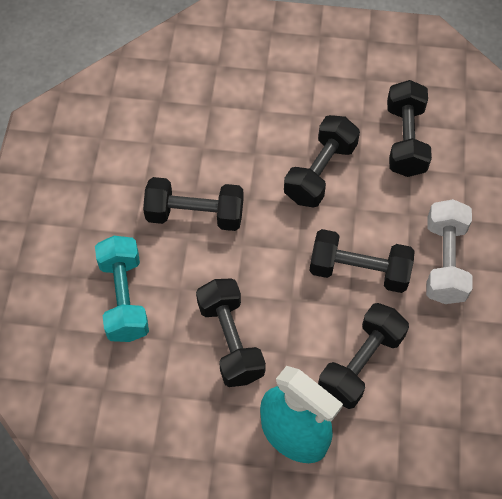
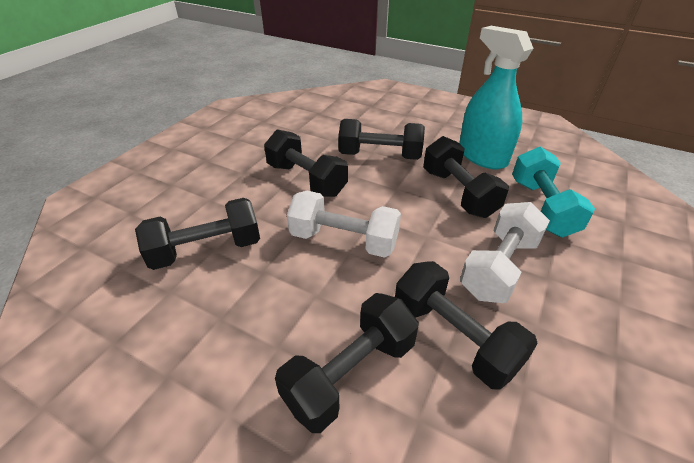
white dumbbell: 1 -> 2

